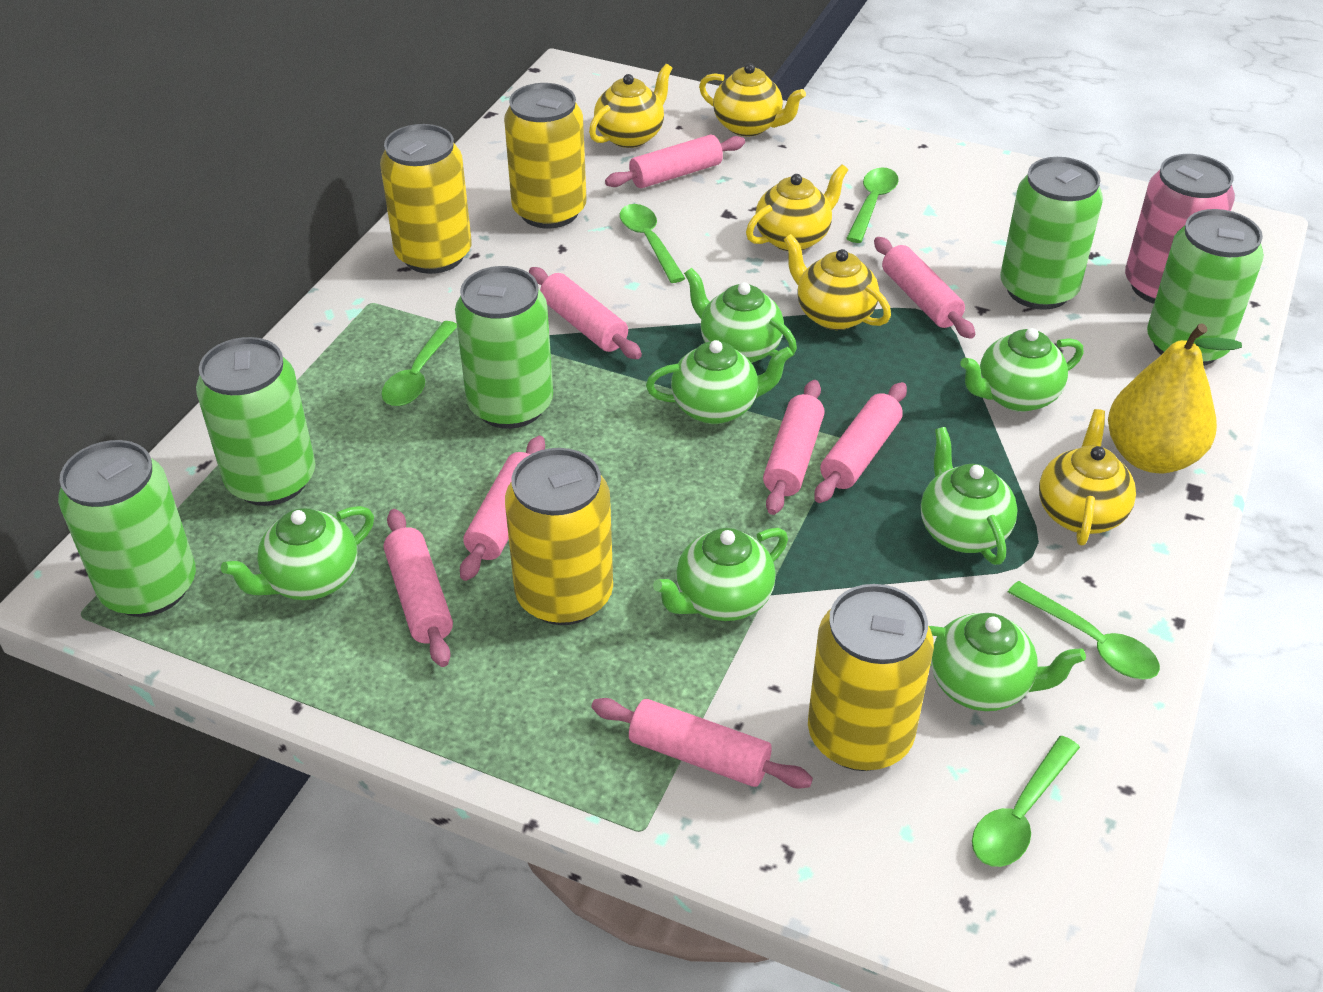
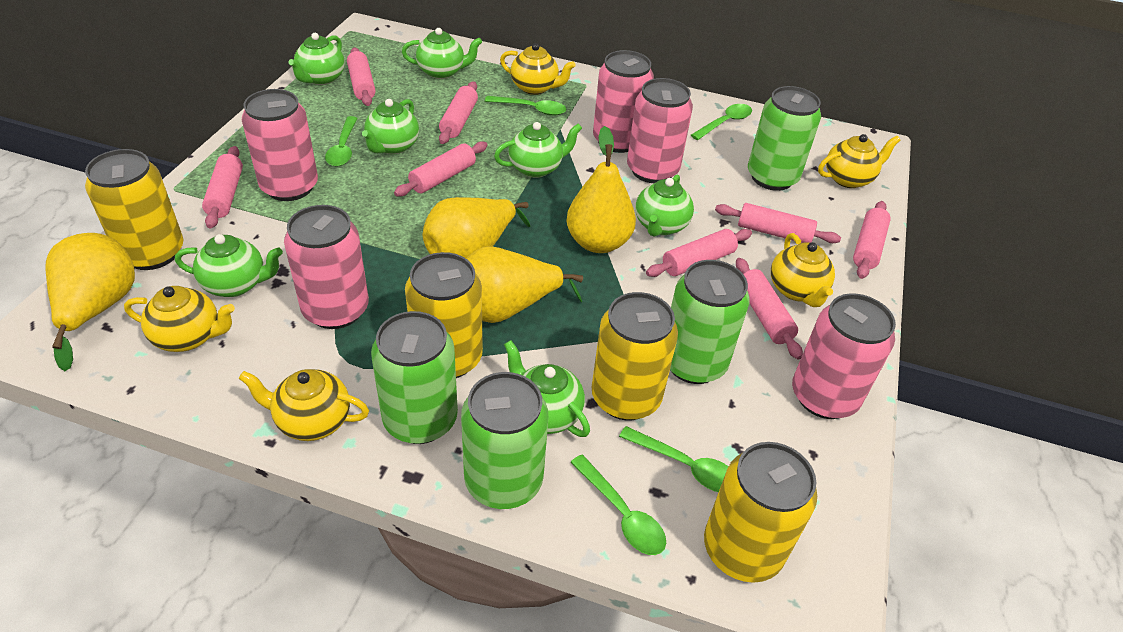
green can: 5 -> 4
pink can: 1 -> 5
yellow pear: 1 -> 4

